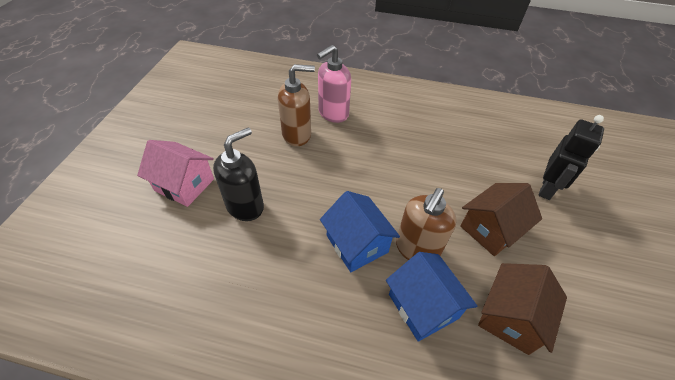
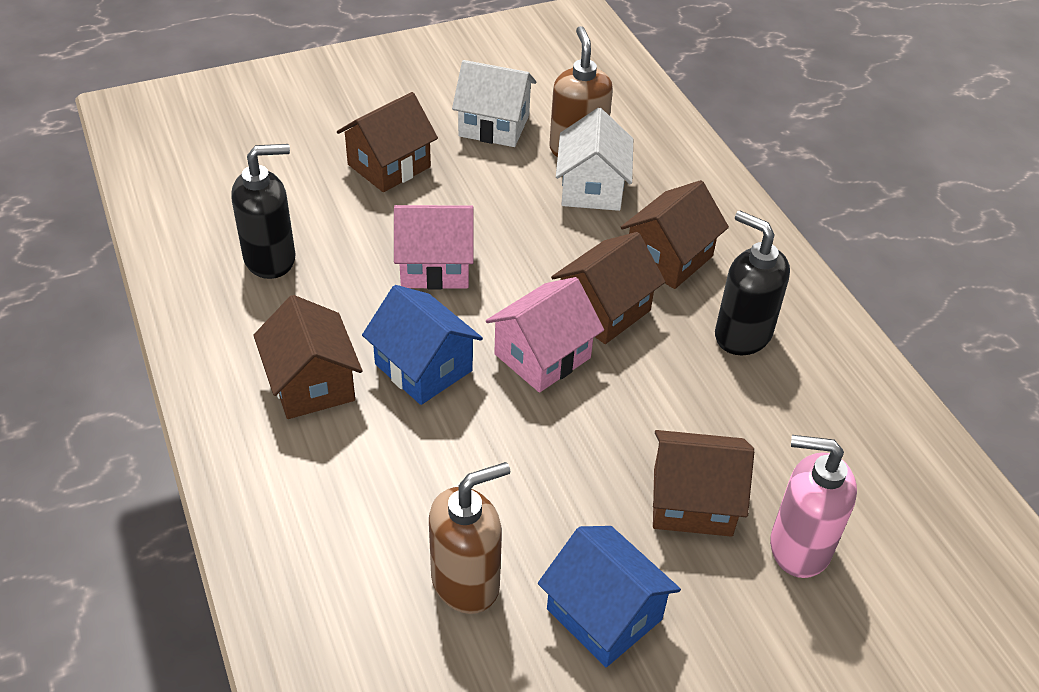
black robot: 1 -> 0
black soap dispenser: 1 -> 2
brown house: 2 -> 5
pink house: 1 -> 2
white house: 0 -> 2

